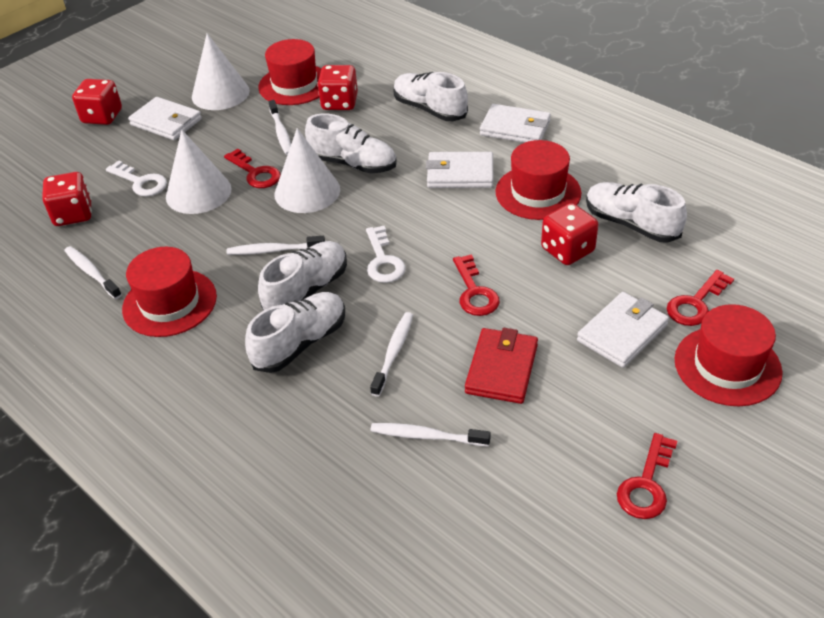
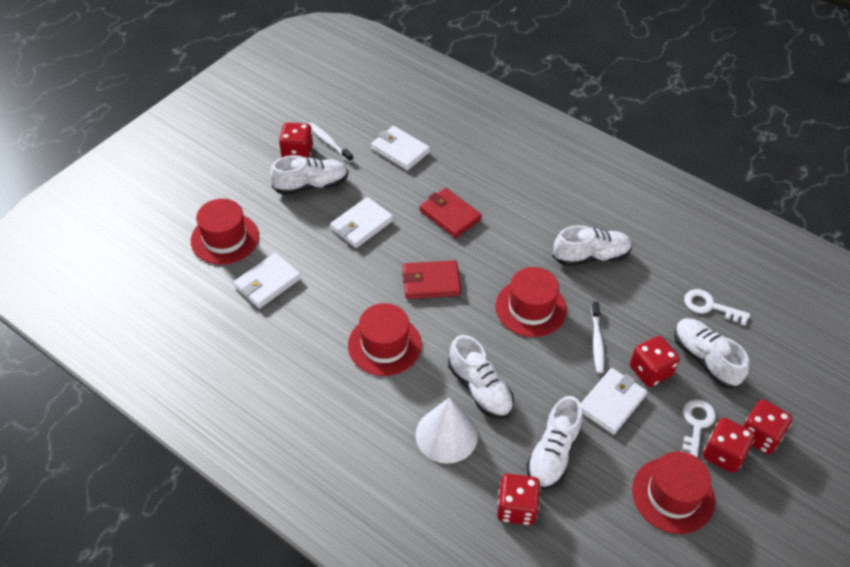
red dice: 4 -> 5
red key: 4 -> 0
red wallet: 1 -> 2
white cone: 3 -> 1
white toothbrush: 5 -> 2

